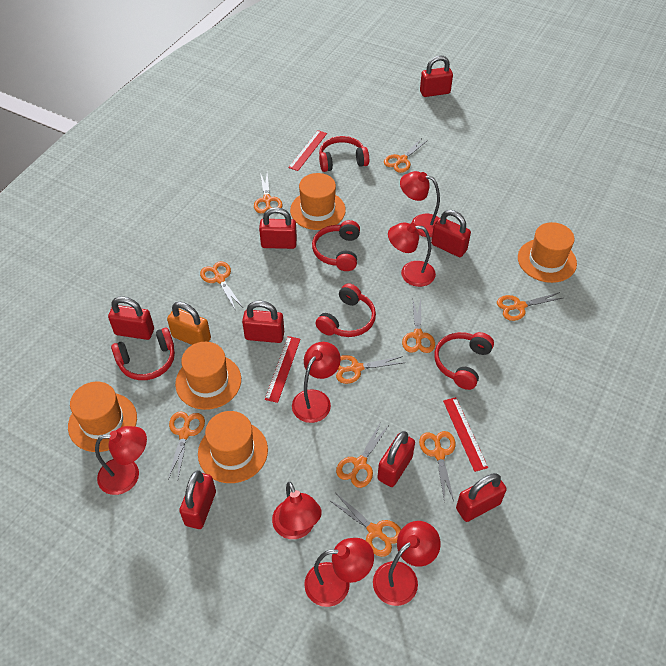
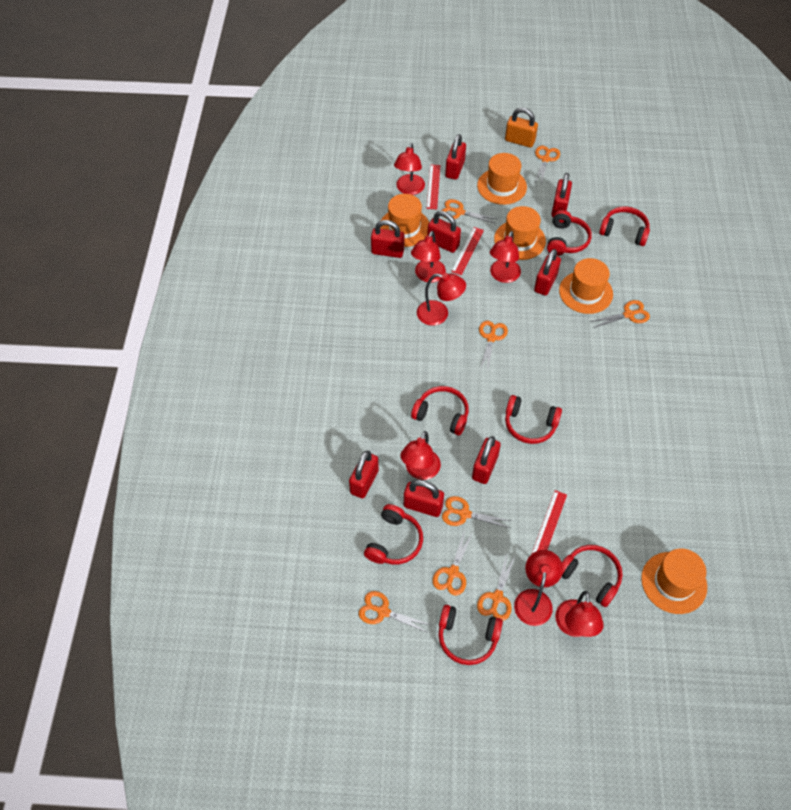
orange scissors: 10 -> 8
red headphones: 5 -> 7

